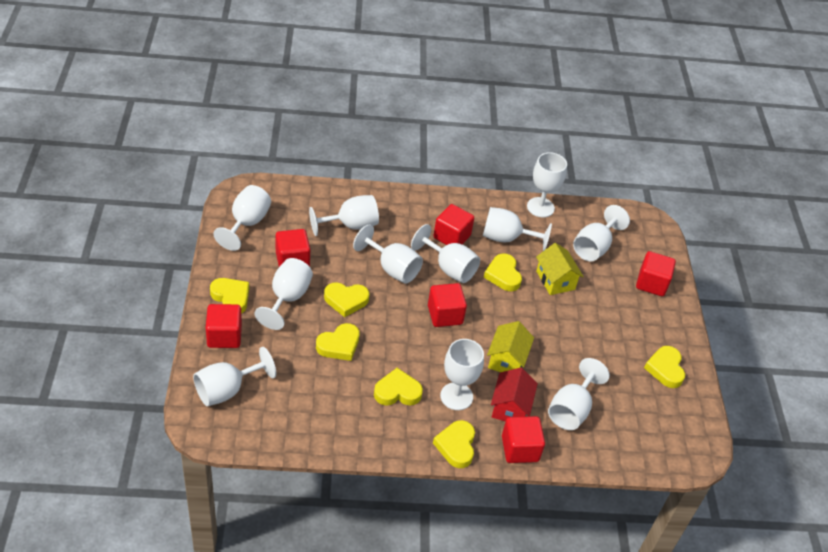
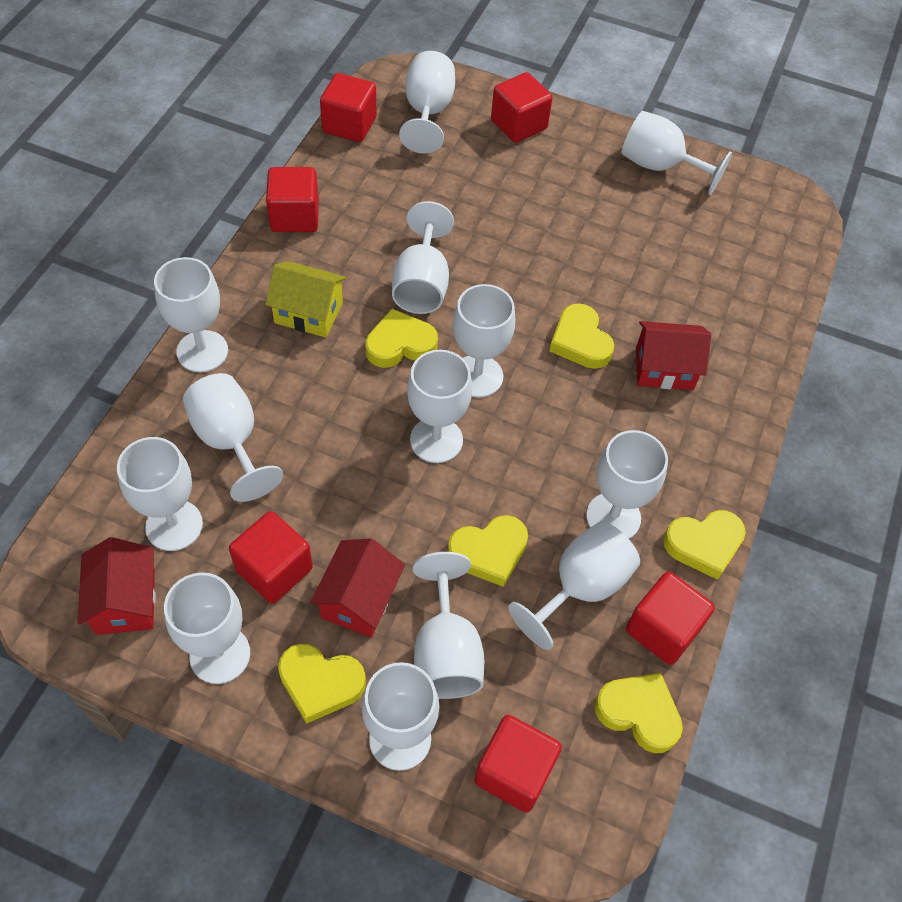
red house: 1 -> 3
white goblet: 11 -> 13
yellow heart: 7 -> 6
yellow house: 2 -> 1

